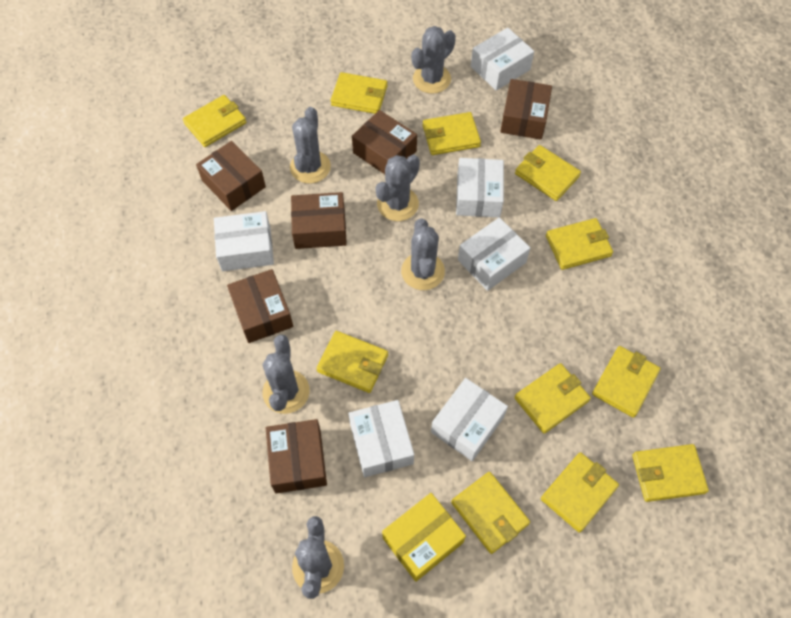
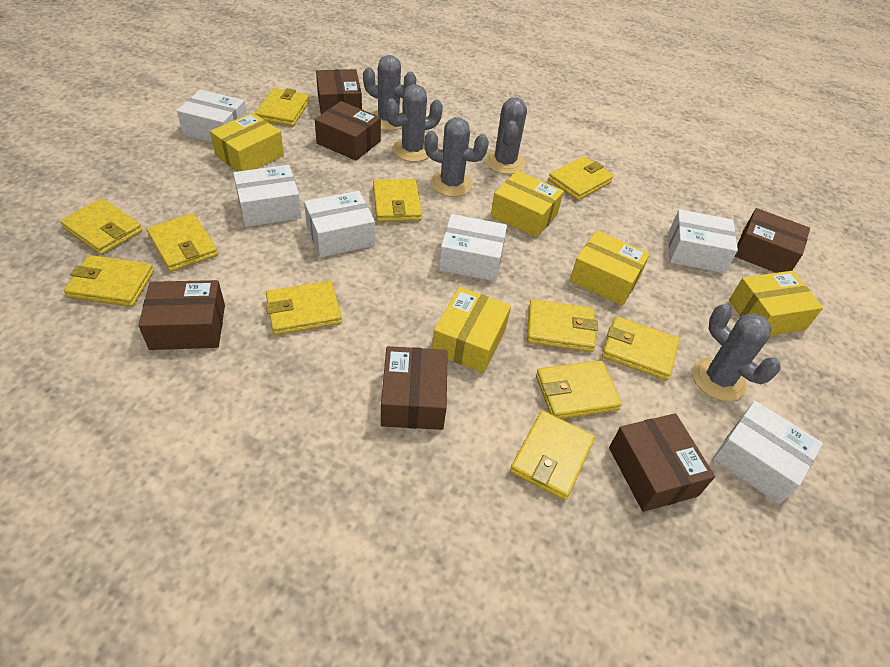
grey cactus: 6 -> 5
yellow box: 1 -> 5

